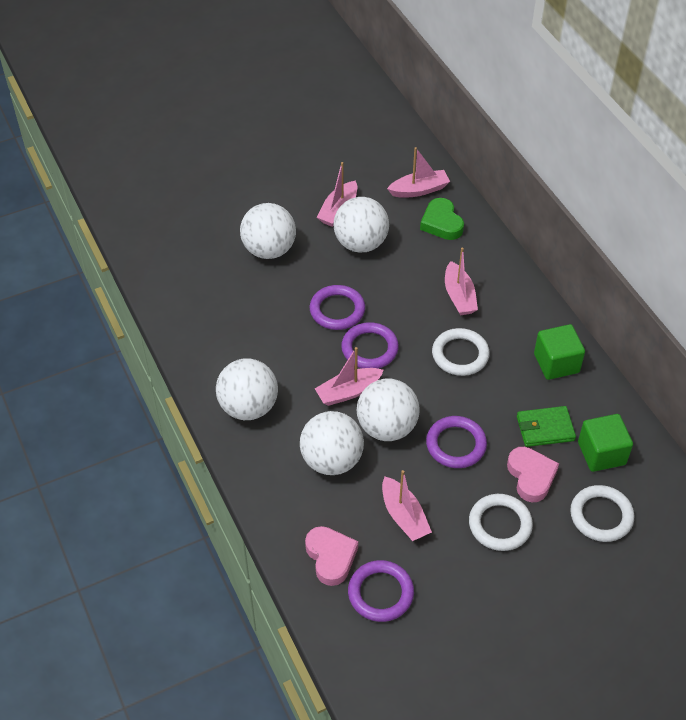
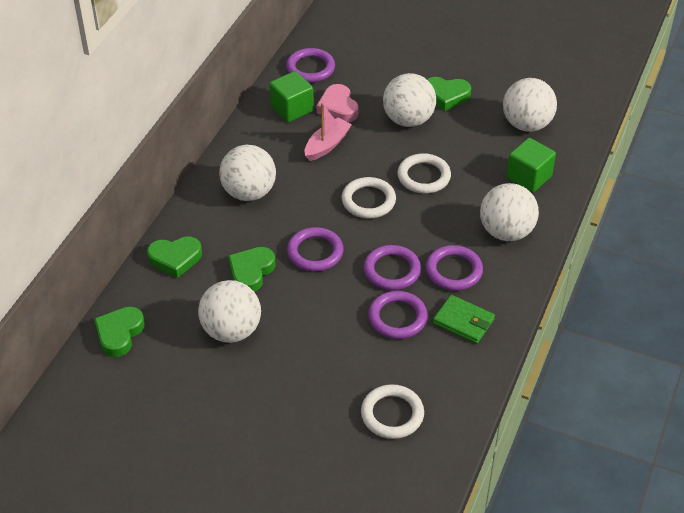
green heart: 1 -> 4
pink boat: 5 -> 1
pink heart: 2 -> 1
purple ring: 4 -> 5

